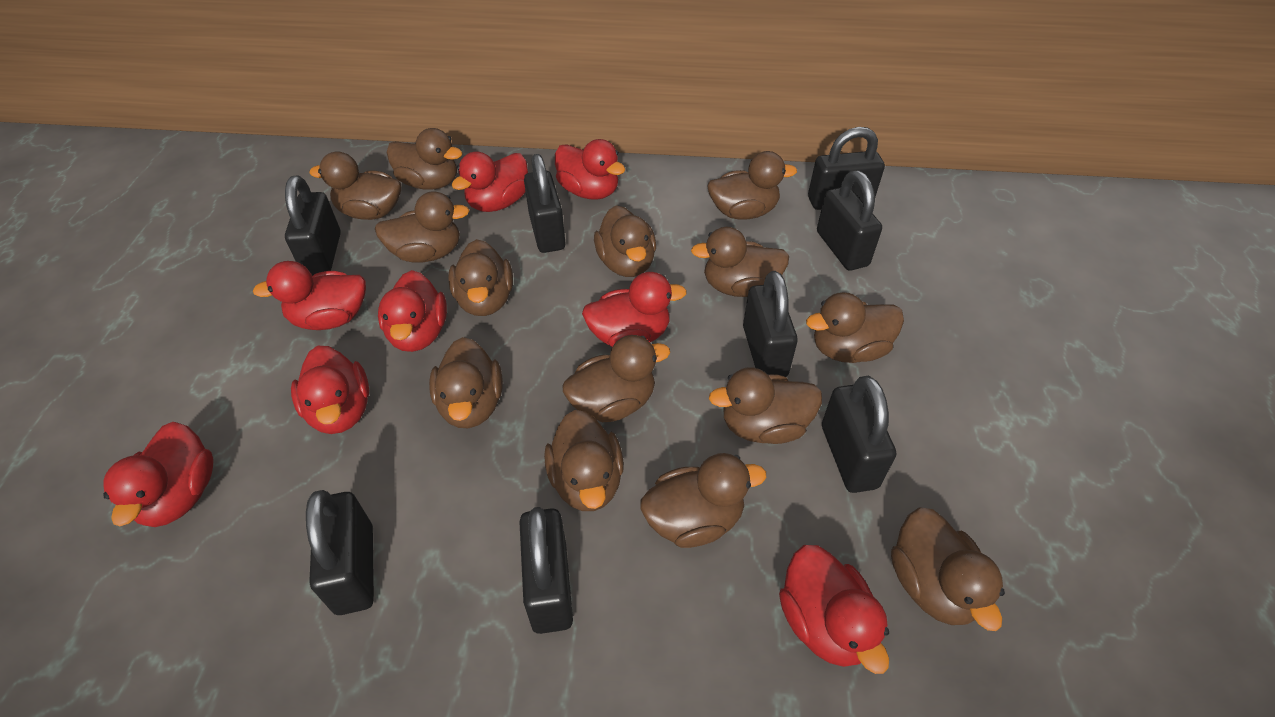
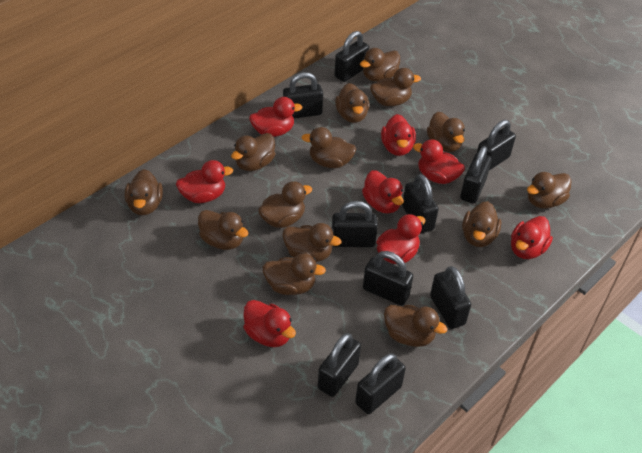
black padlock: 8 -> 10

